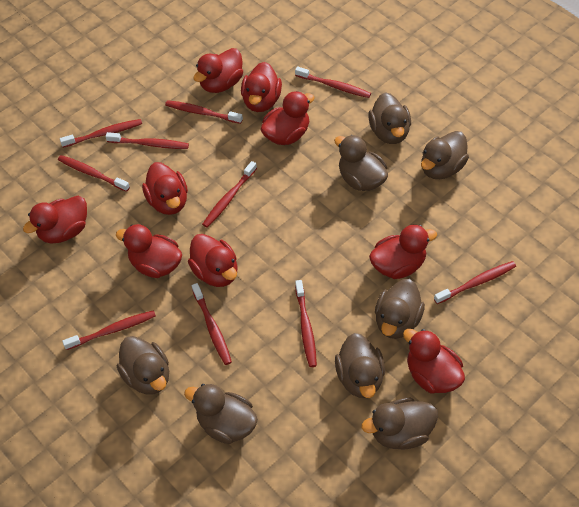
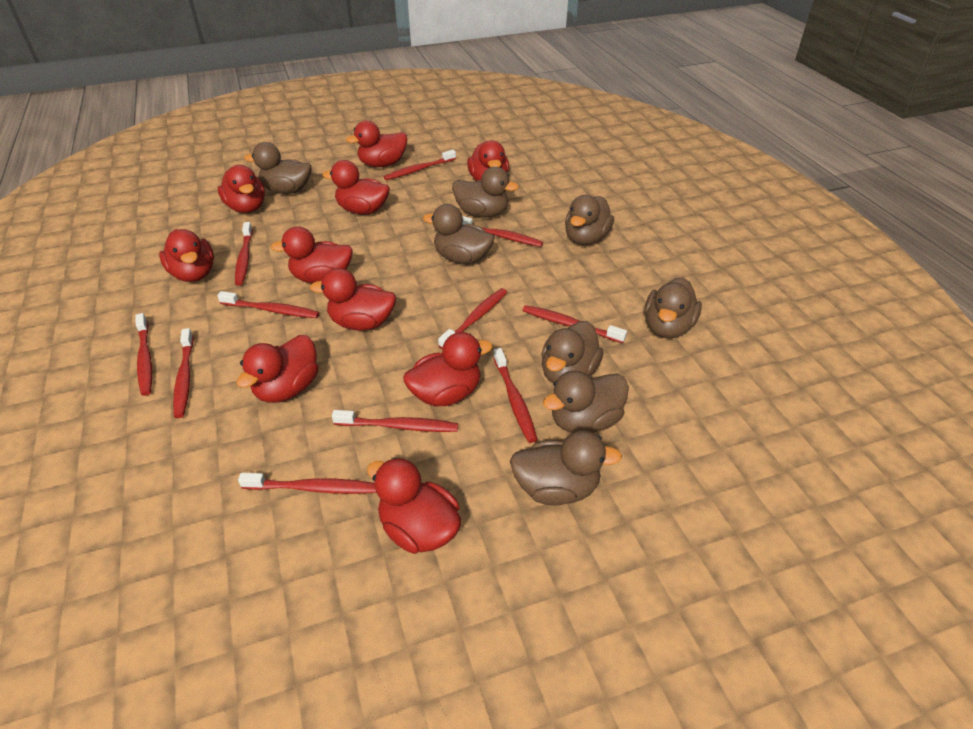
red duck: 9 -> 10
red toothbrush: 10 -> 11

